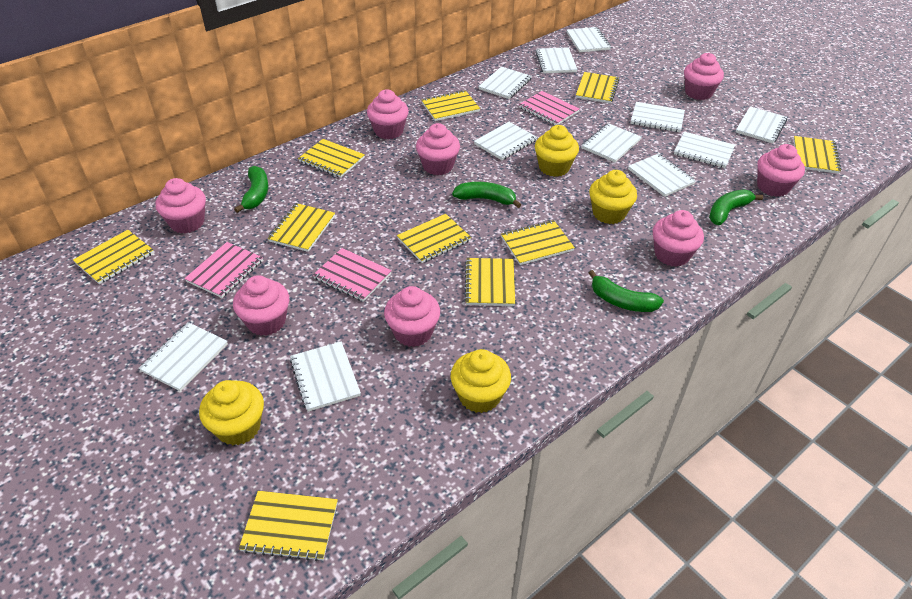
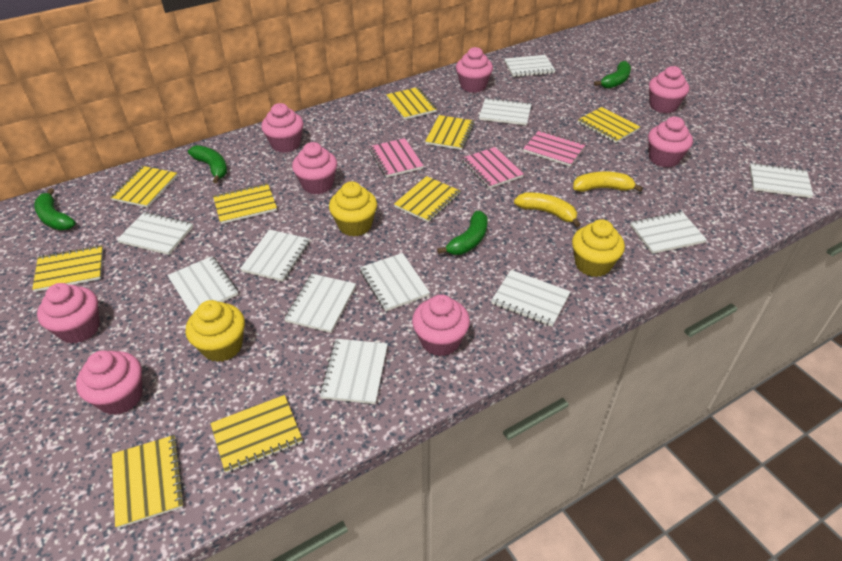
yellow banana: 0 -> 2
yellow cupcake: 4 -> 3
yellow notebook: 10 -> 9

